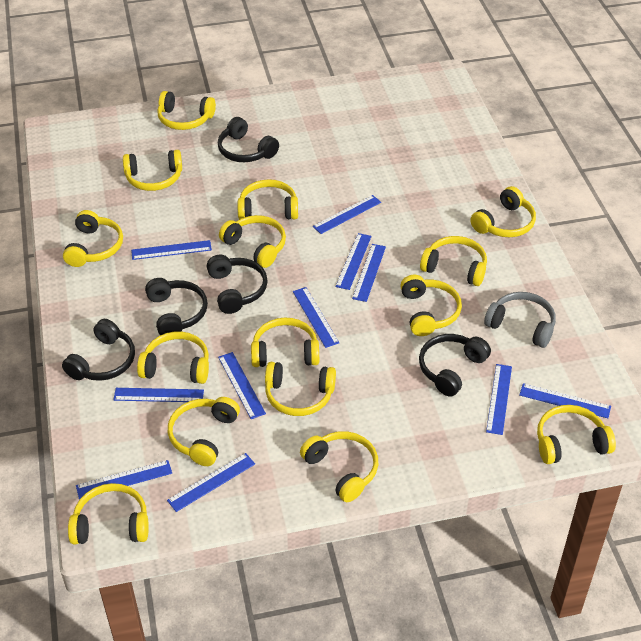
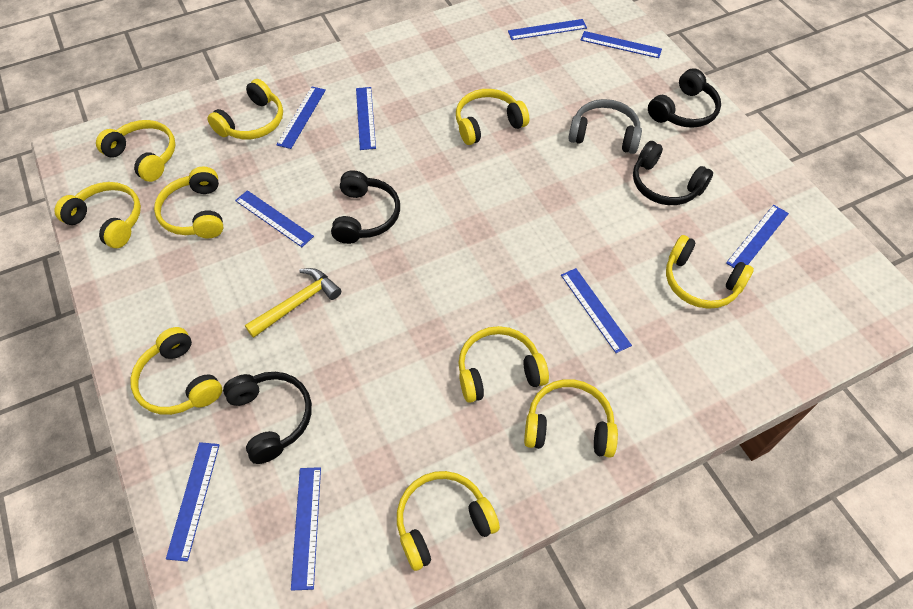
black headphones: 5 -> 4
blue ruler: 11 -> 9
yellow hammer: 0 -> 1
yellow headphones: 15 -> 10

